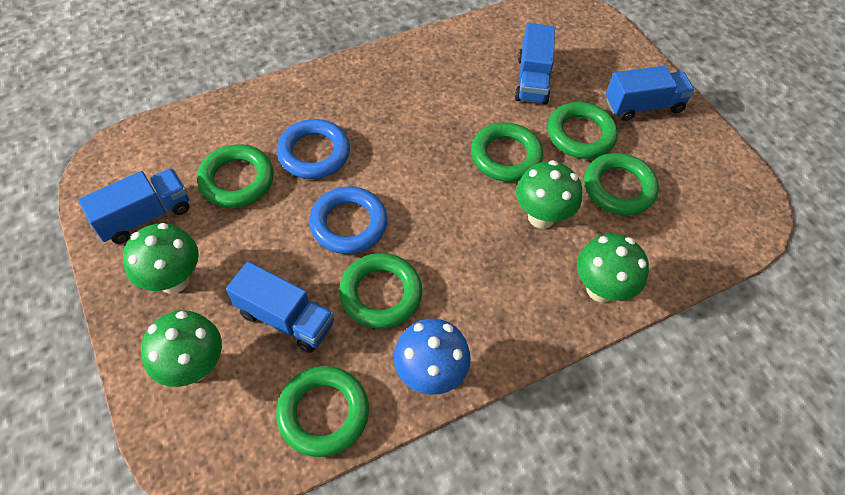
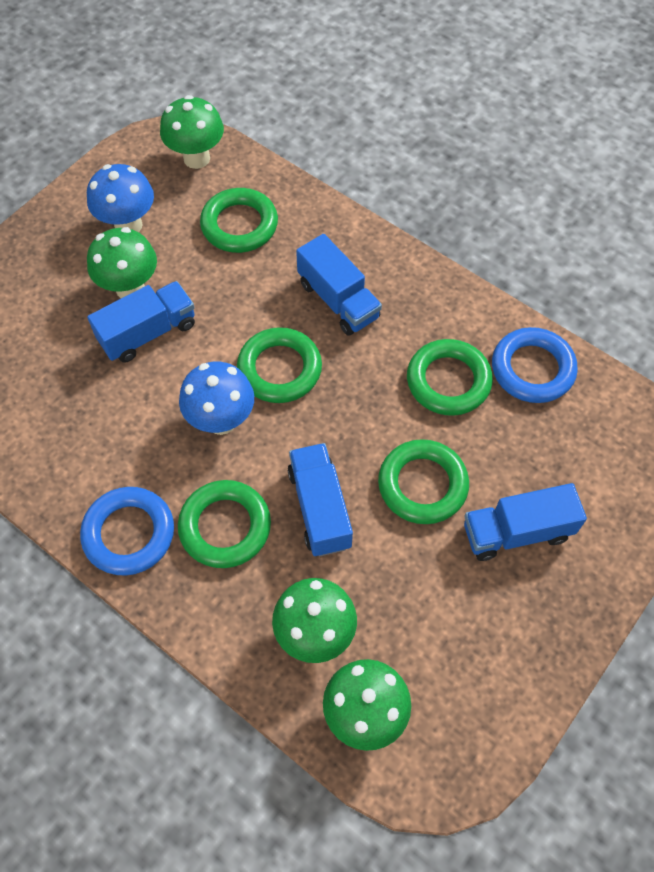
blue mushroom: 1 -> 2
green ring: 6 -> 5

